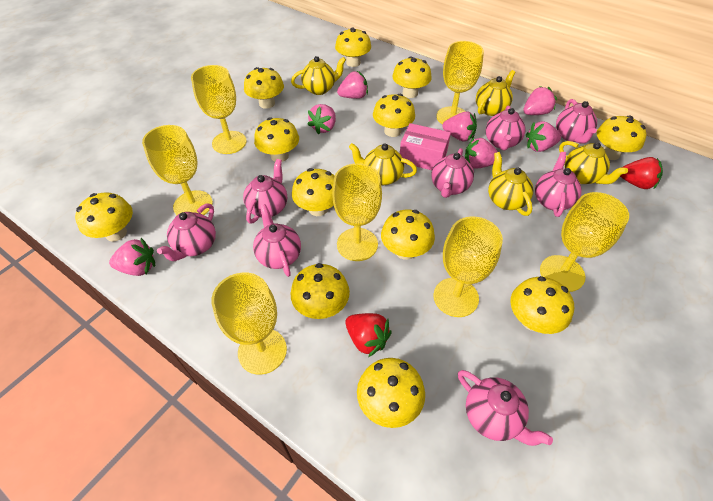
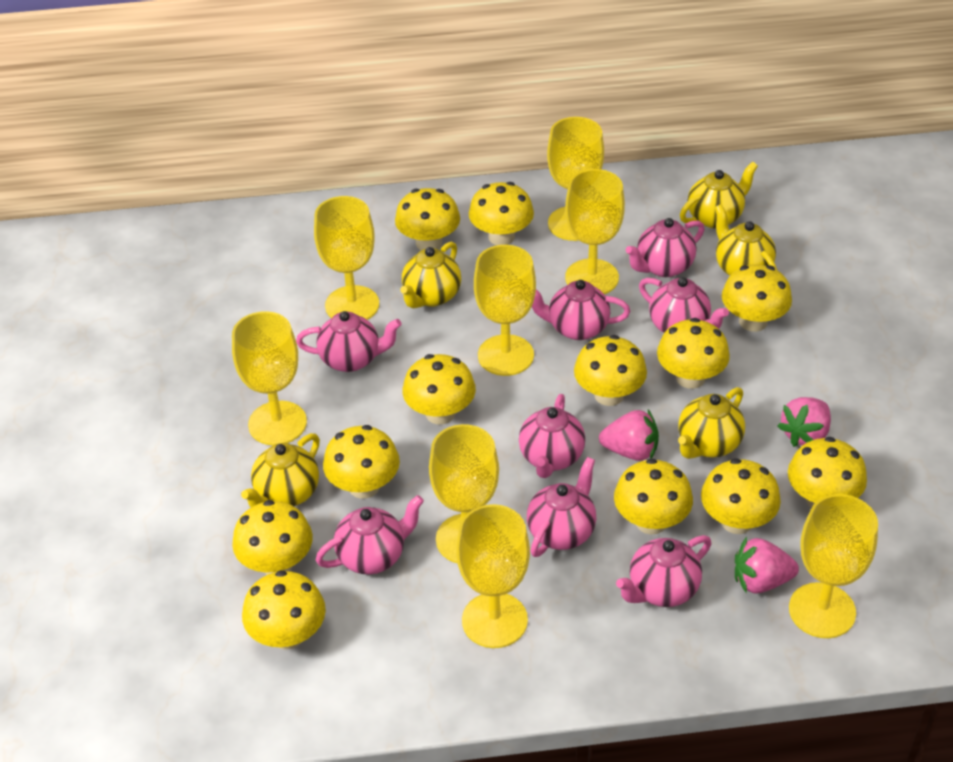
pink box: 1 -> 0
pink strawberry: 7 -> 3
red strawberry: 2 -> 0
yellow goblet: 7 -> 8

